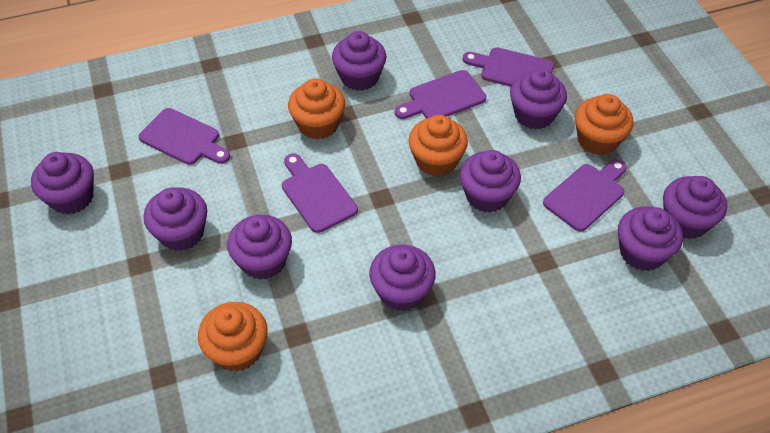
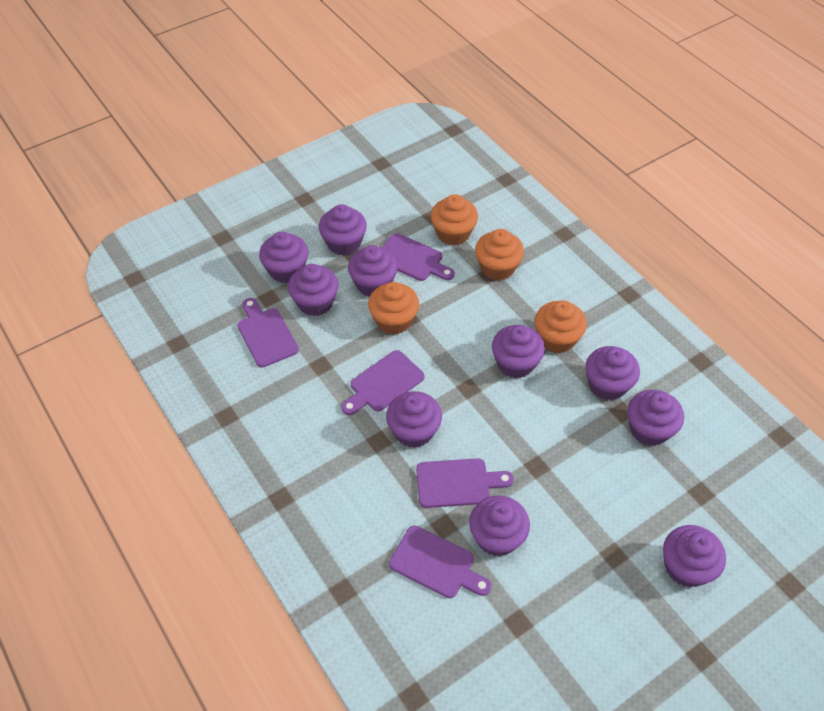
purple cupcake: 9 -> 10

